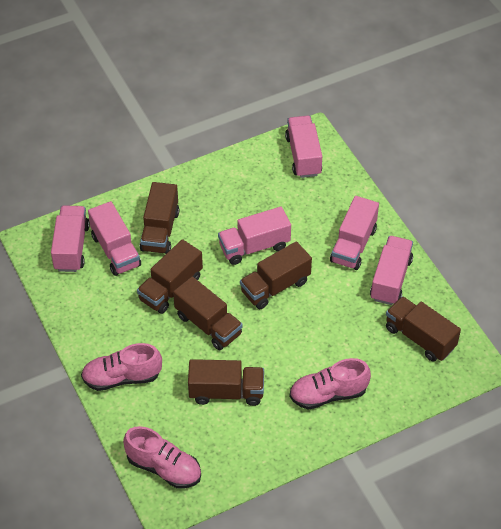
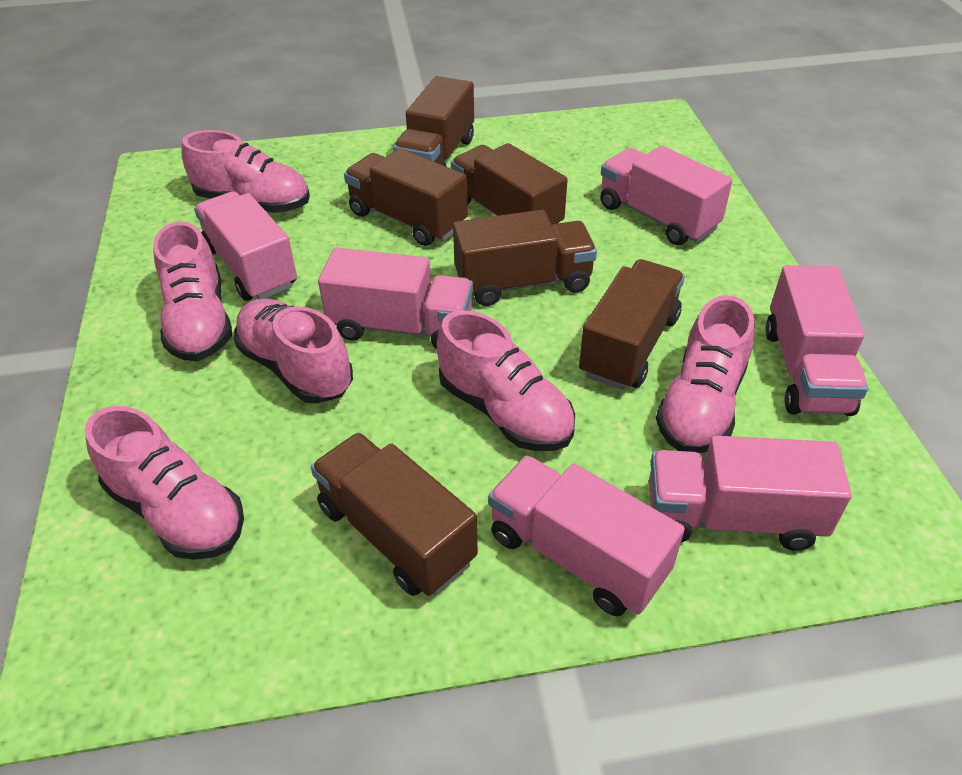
pink shoe: 3 -> 6

